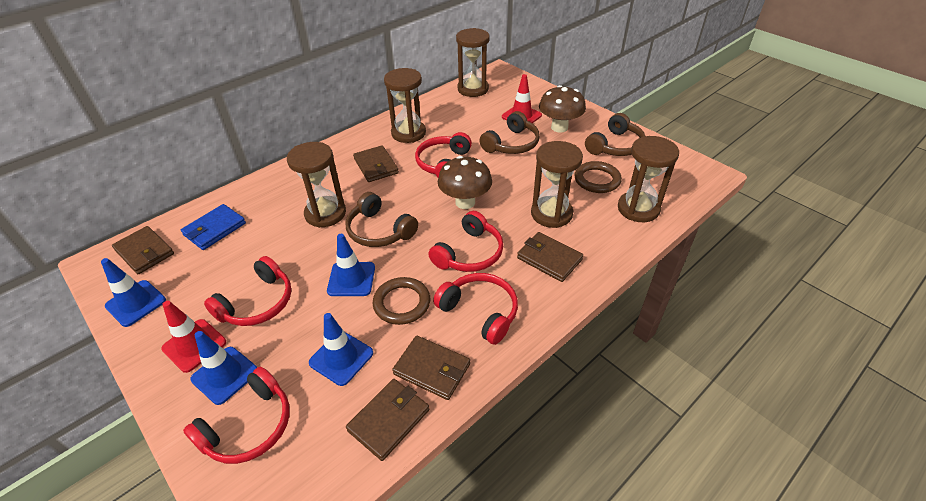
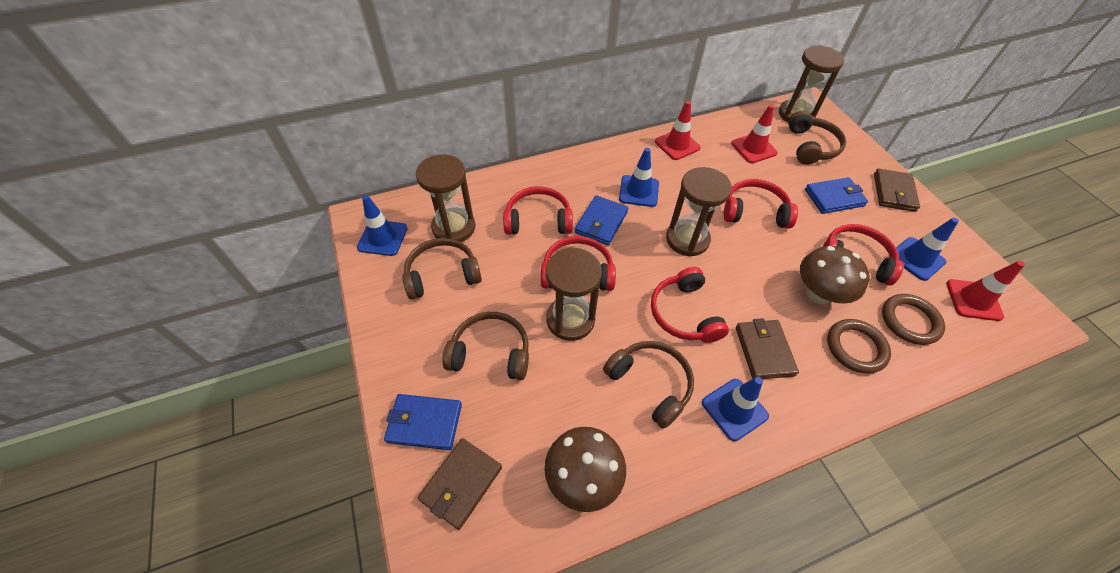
blue wallet: 1 -> 3
brown headphones: 3 -> 4
brown hourglass: 5 -> 4
brown wallet: 5 -> 3
red traffic cone: 2 -> 3

